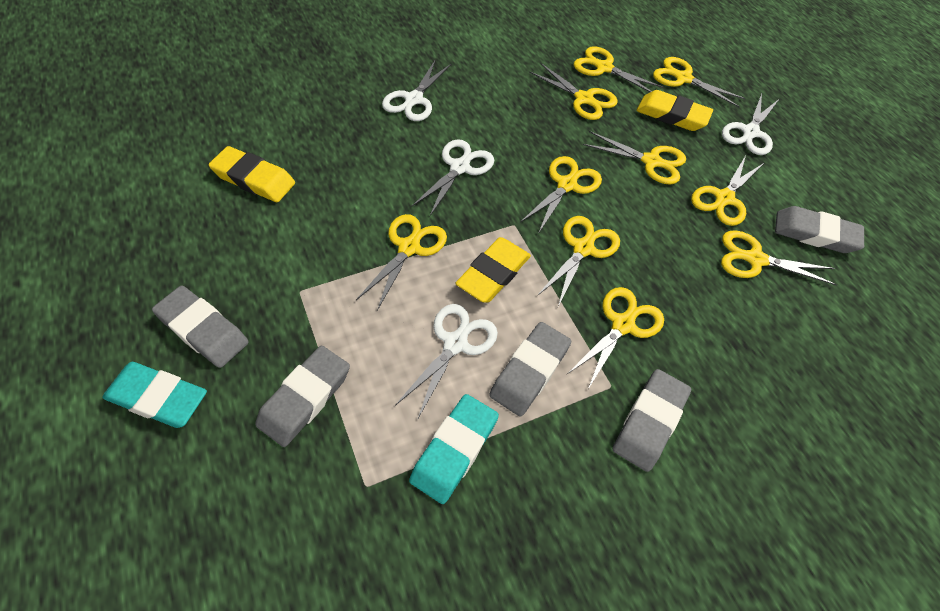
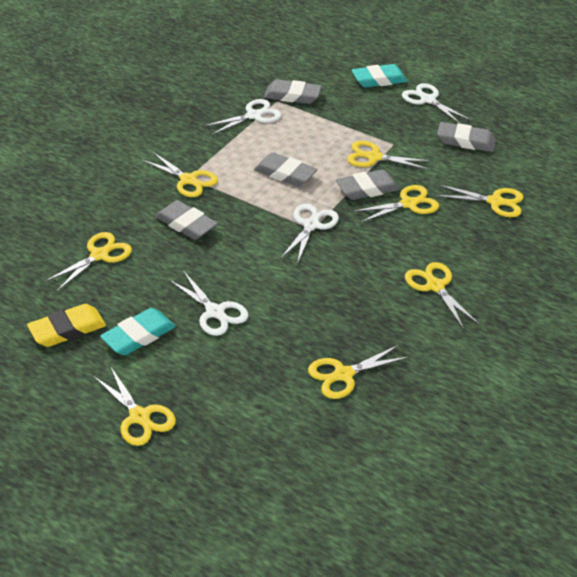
yellow eraser: 3 -> 1
yellow scissors: 10 -> 8

